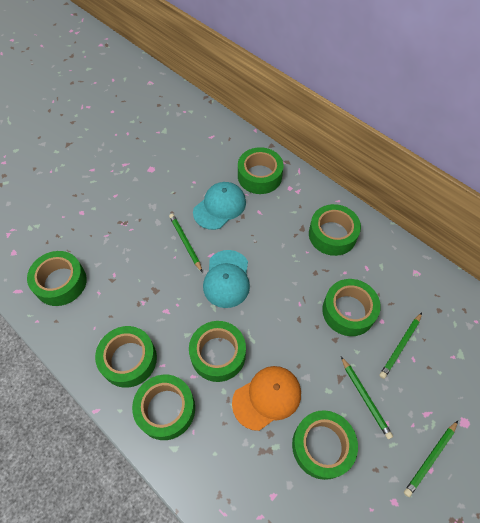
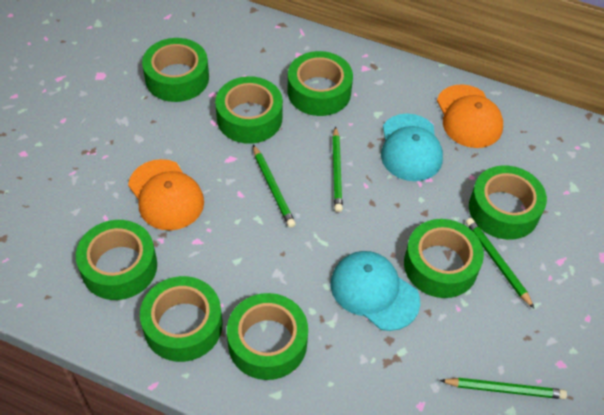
orange cap: 1 -> 2

